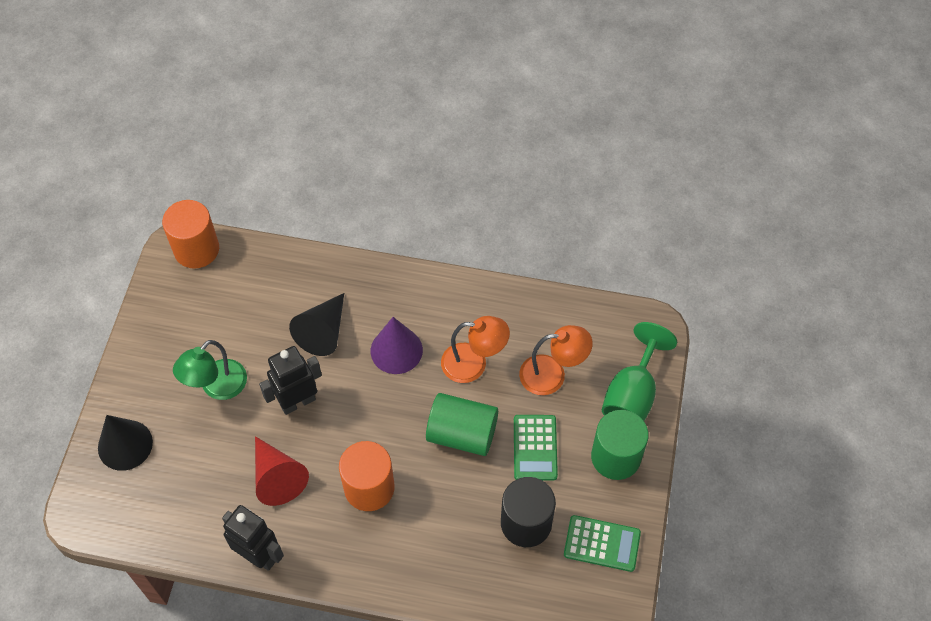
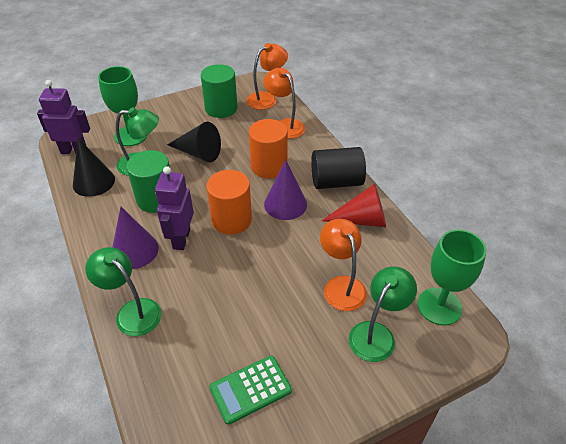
black robot: 2 -> 0
green calculator: 2 -> 1
green goblet: 1 -> 2
green lamp: 1 -> 3
orange lamp: 2 -> 3
purple cone: 1 -> 2
purple robot: 0 -> 2

